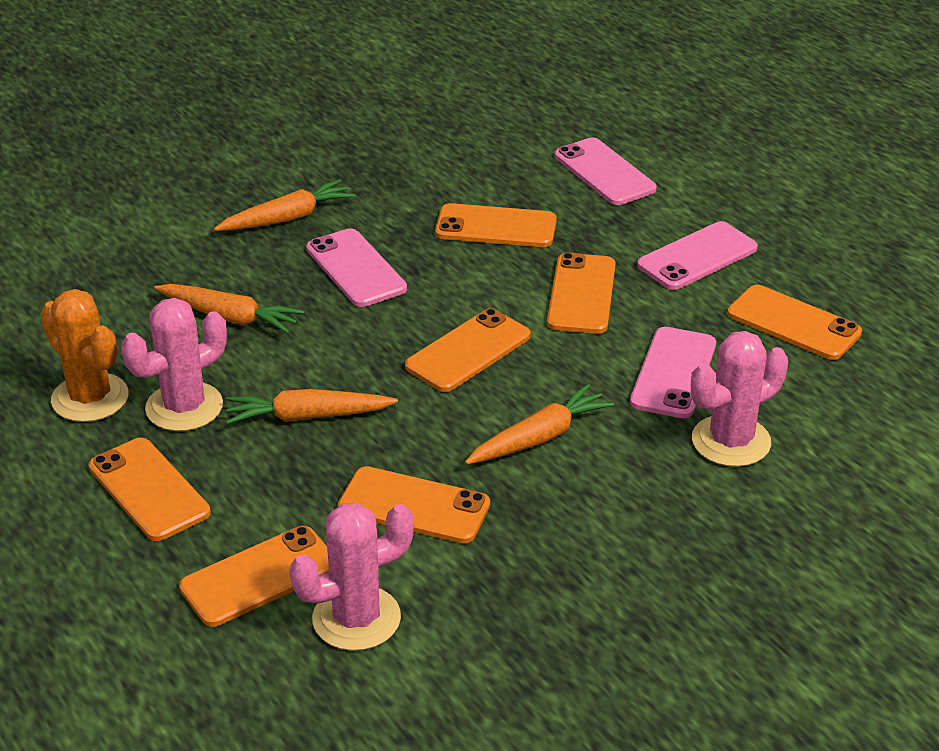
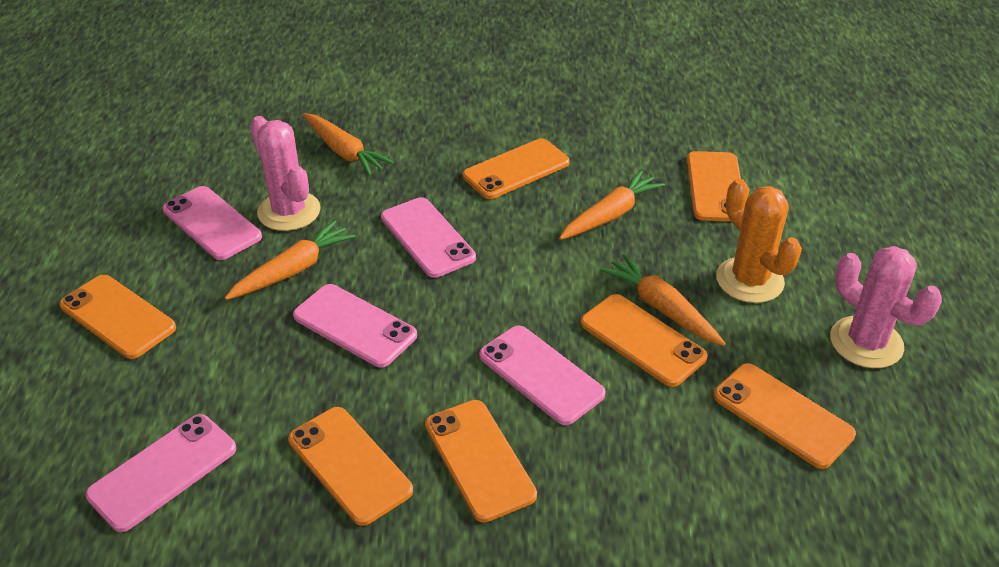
pink cactus: 3 -> 2
pink phone: 4 -> 5

